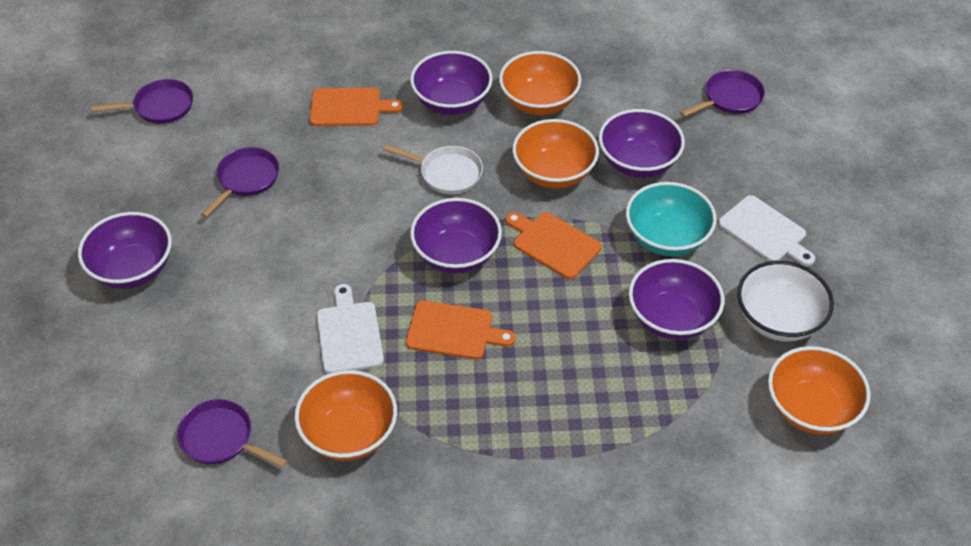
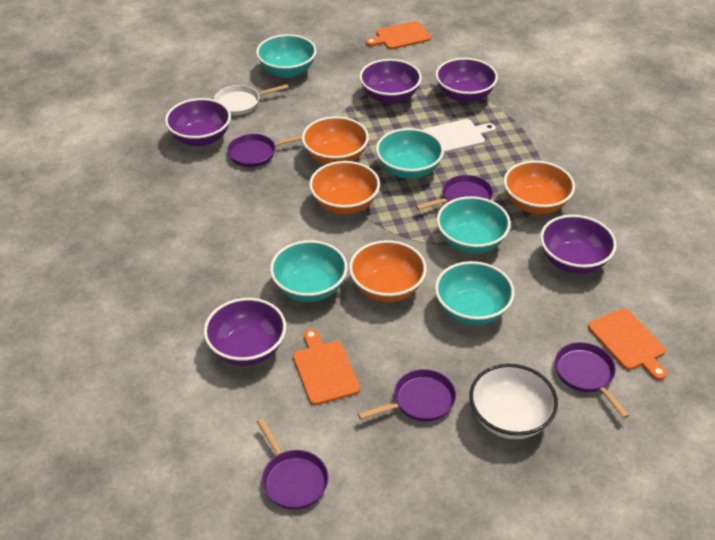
purple pan: 4 -> 5
turquoise bowl: 1 -> 5
white cutting board: 2 -> 1

